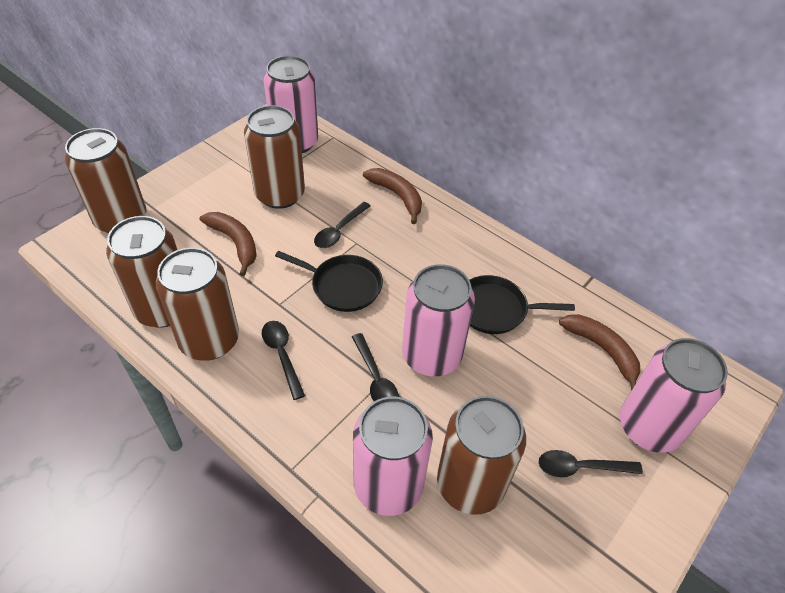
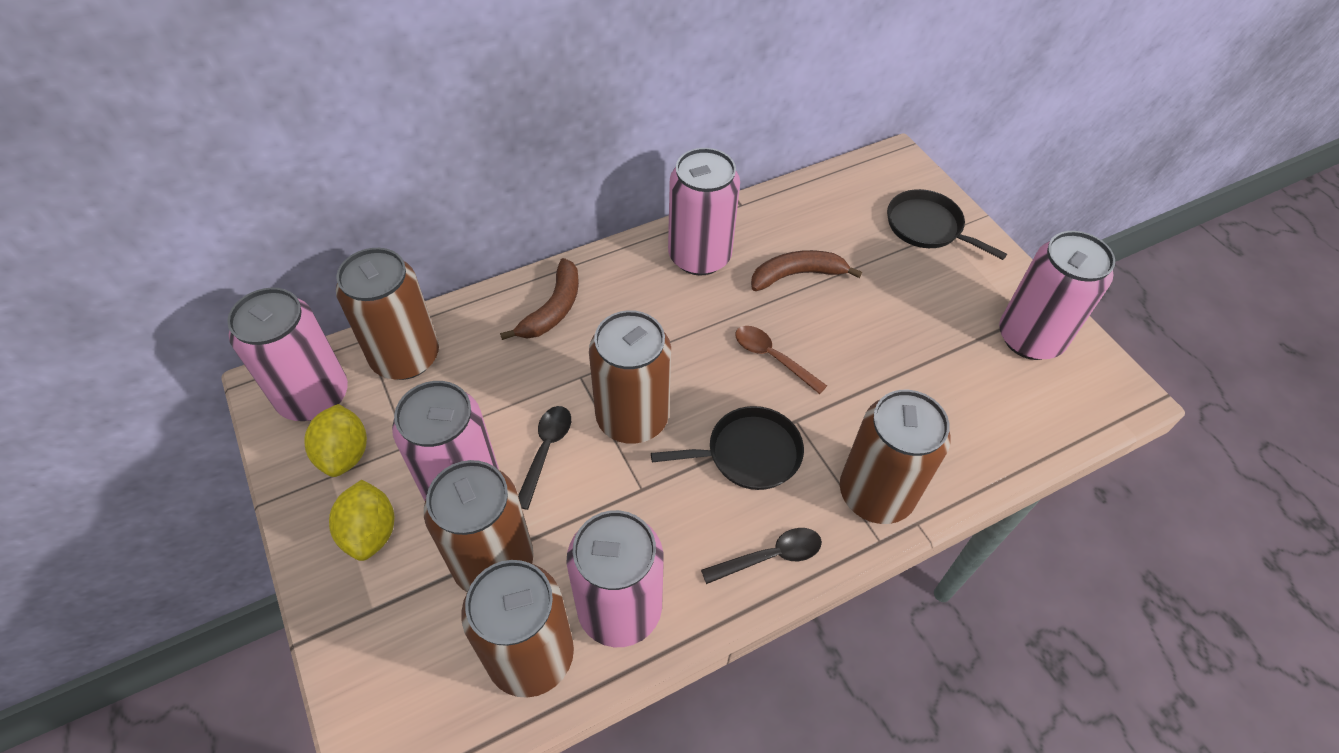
black spoon: 4 -> 2
brown banana: 3 -> 2
brown spoon: 0 -> 1
pink can: 4 -> 5
yellow lemon: 0 -> 2

